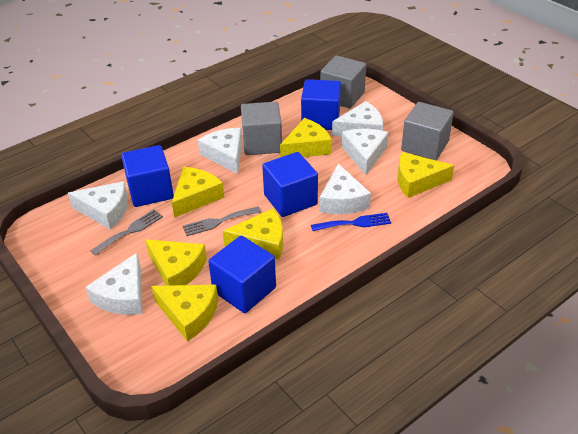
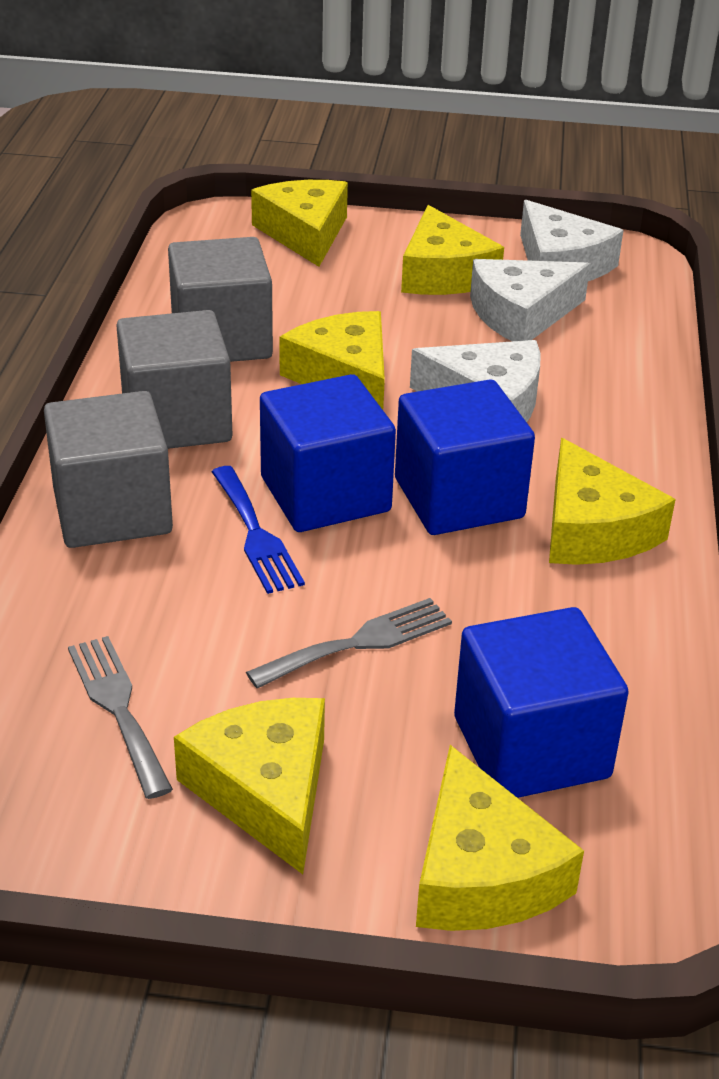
blue cube: 4 -> 3
white cheese: 6 -> 3

